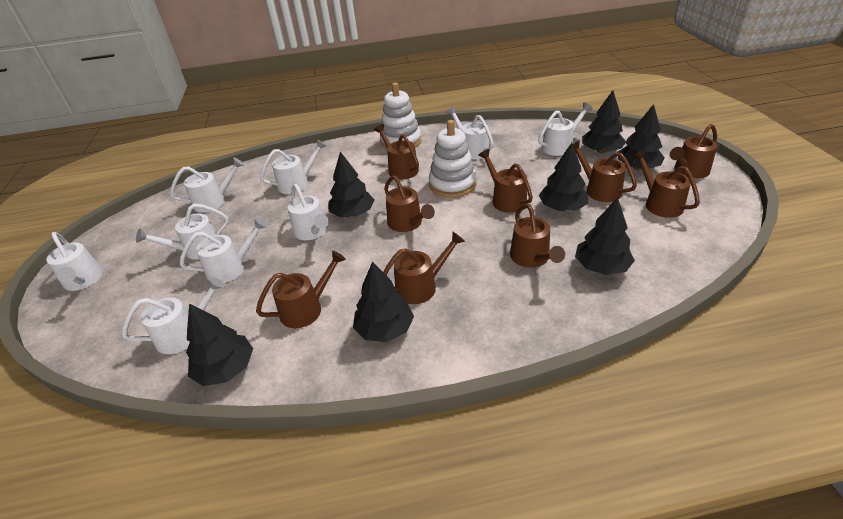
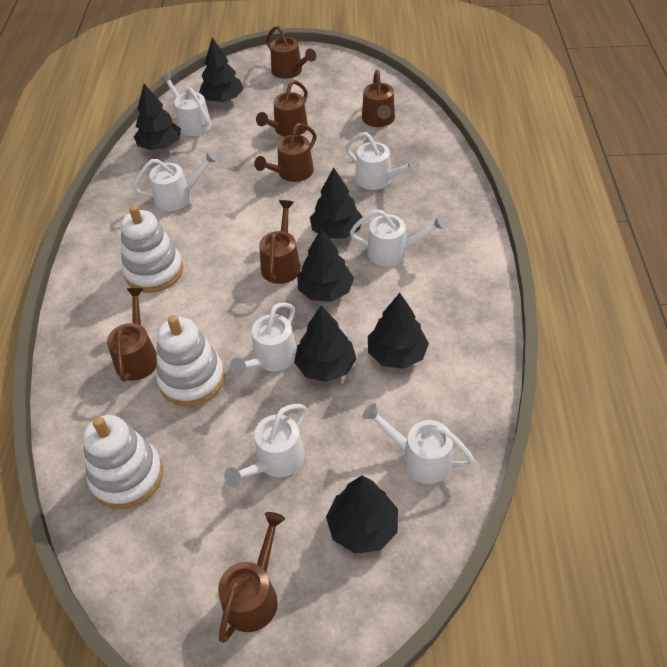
brown watering can: 9 -> 7
white stacking toy: 2 -> 3
white watering can: 9 -> 7

